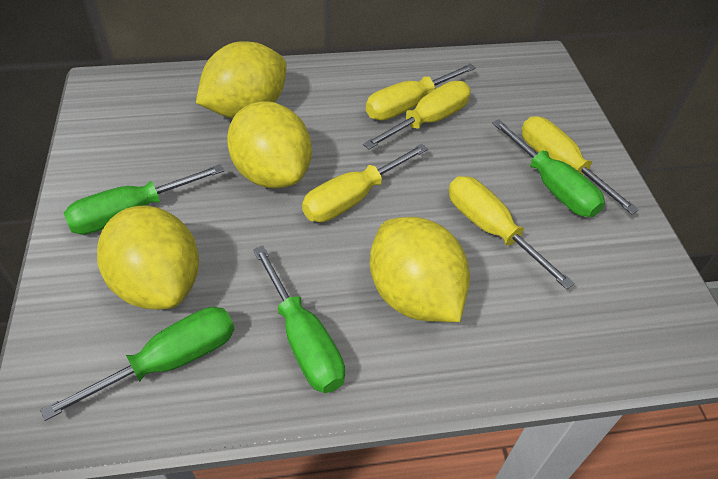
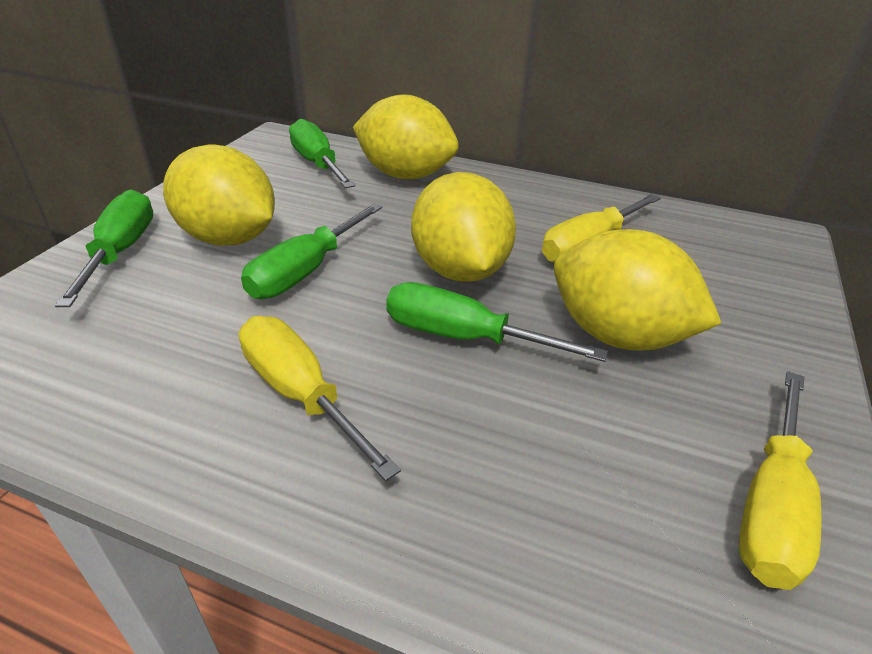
yellow screwdriver: 5 -> 3

